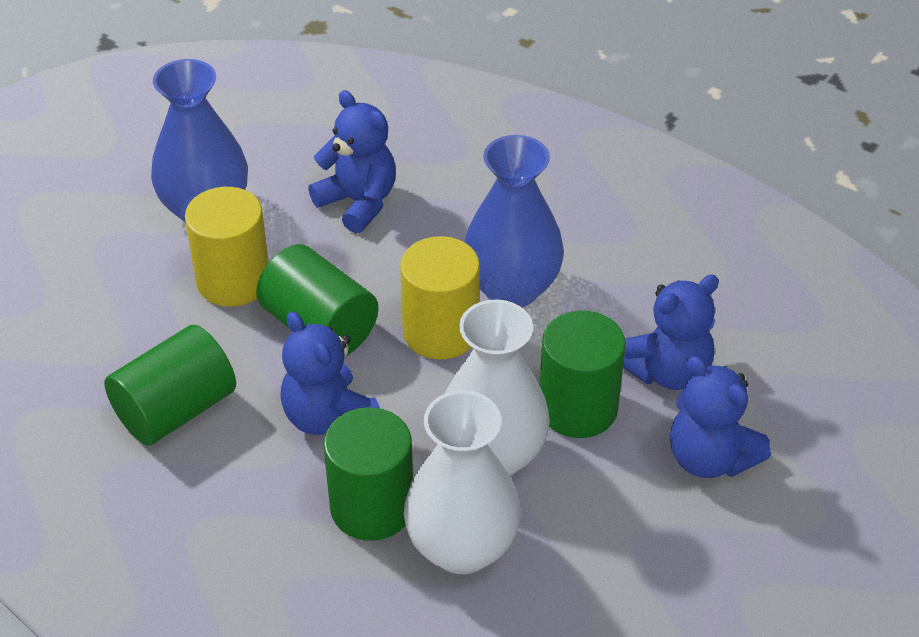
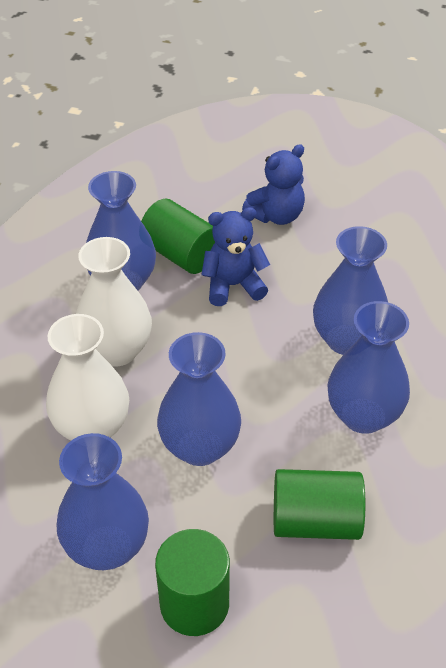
blue teddy bear: 4 -> 2
blue vase: 2 -> 5
green cylinder: 4 -> 3
yellow cylinder: 2 -> 0

